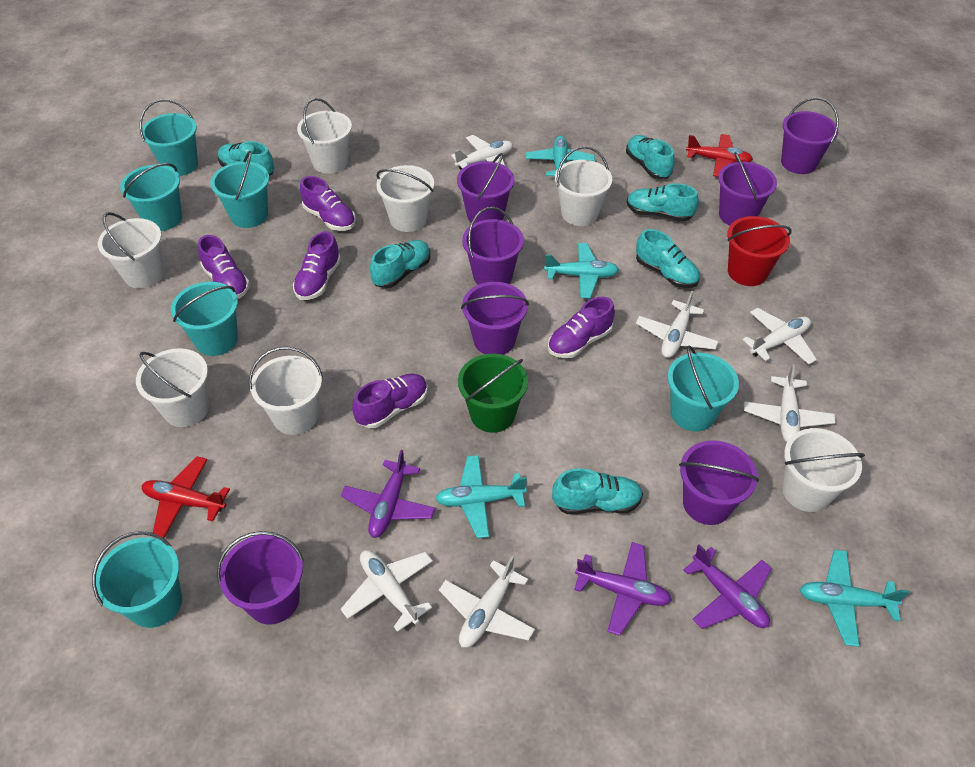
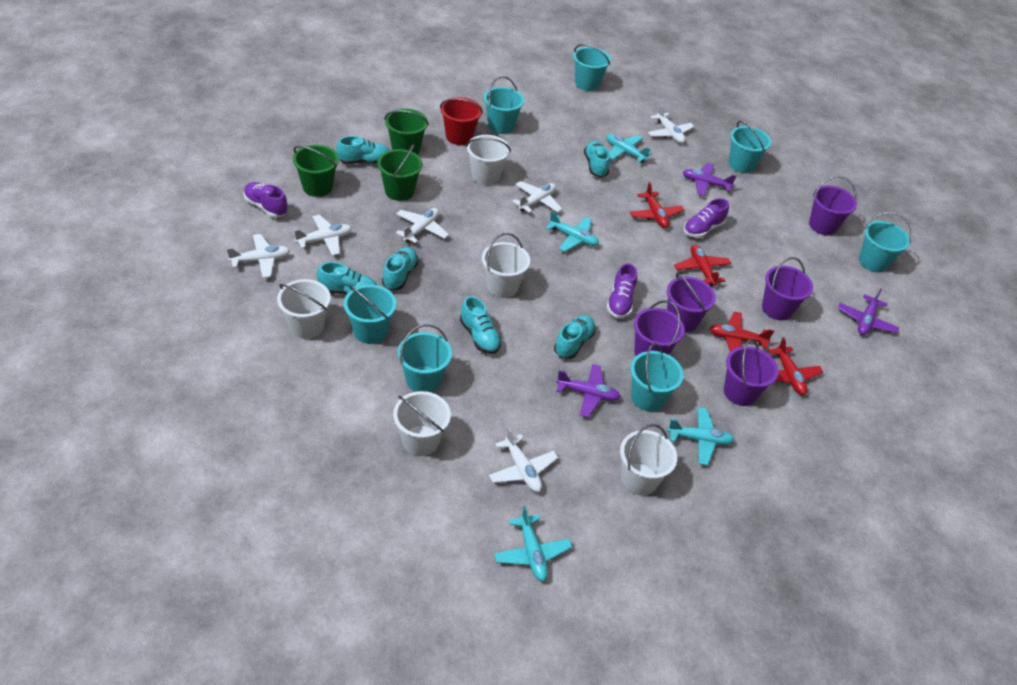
green bucket: 1 -> 3
purple bucket: 7 -> 5
purple shoe: 5 -> 3
red plane: 2 -> 4
turquoise bucket: 6 -> 7
white bucket: 7 -> 5

